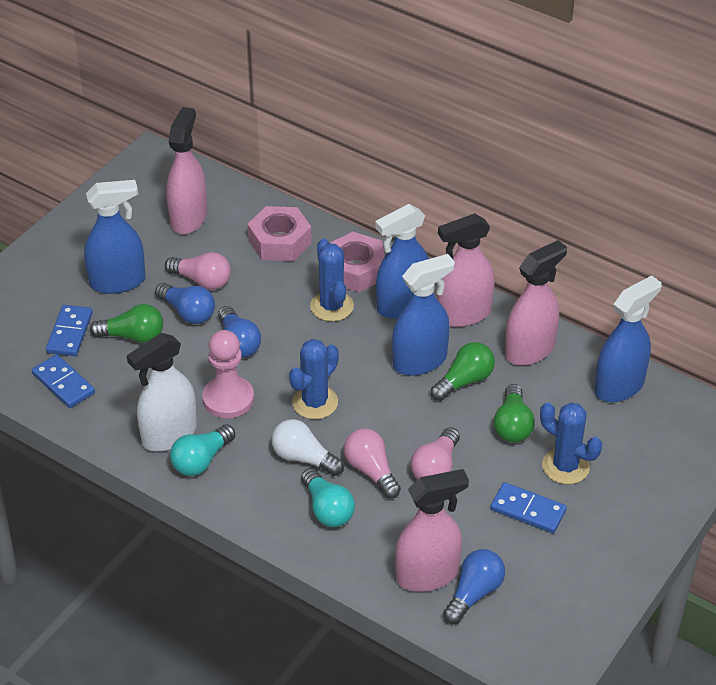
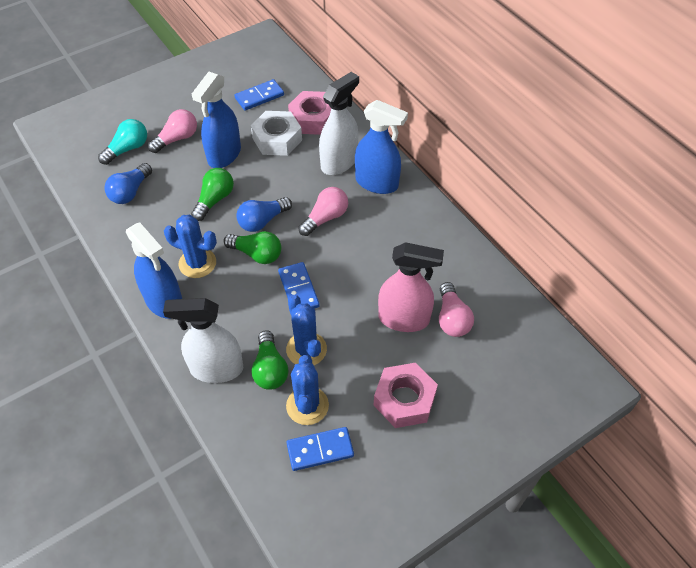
blue light bulb: 3 -> 2
blue spray bottle: 4 -> 3
pink pawn: 1 -> 0
pink spray bottle: 4 -> 1
turquoise light bulb: 2 -> 1
white light bulb: 1 -> 0
white nut: 0 -> 1
white spray bottle: 1 -> 2

